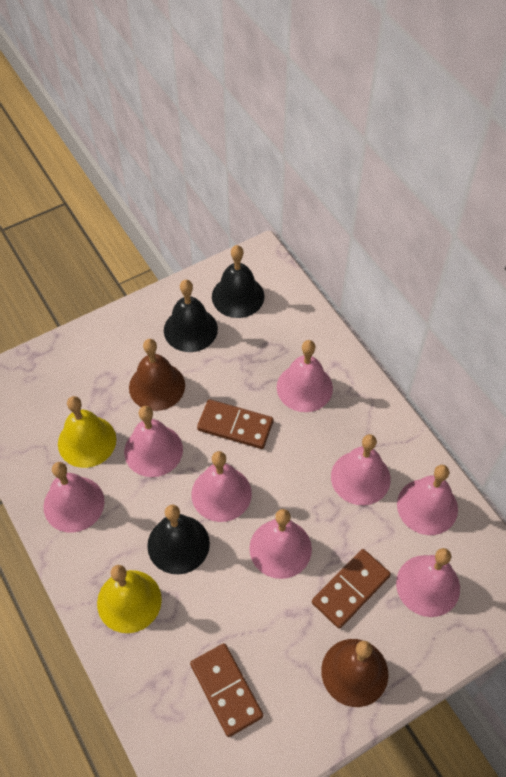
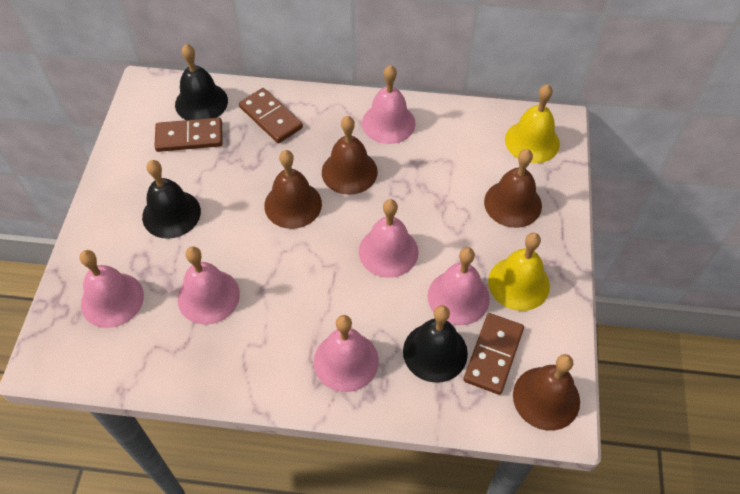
brown bell: 2 -> 4
pink bell: 8 -> 6

